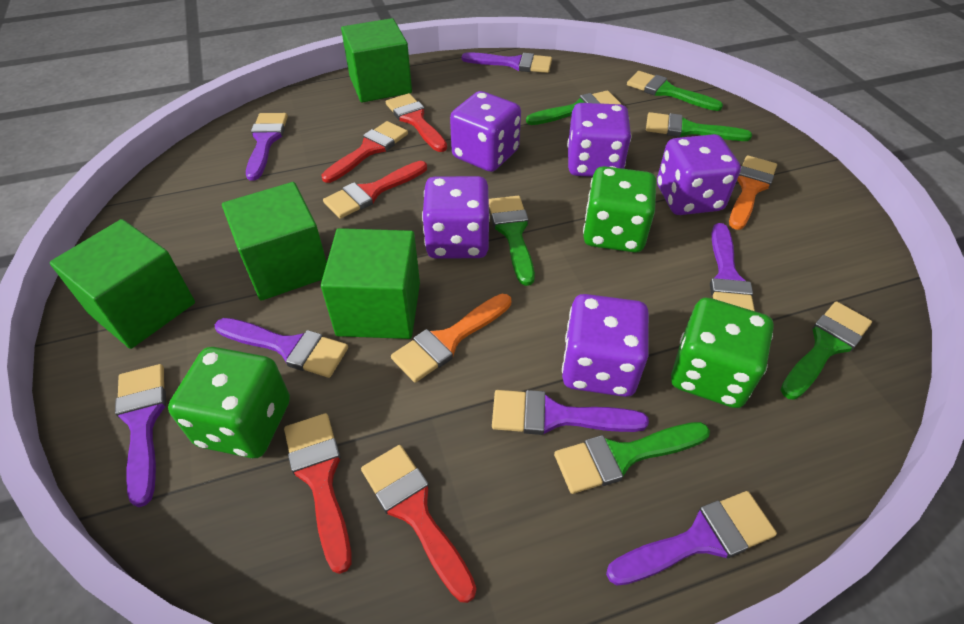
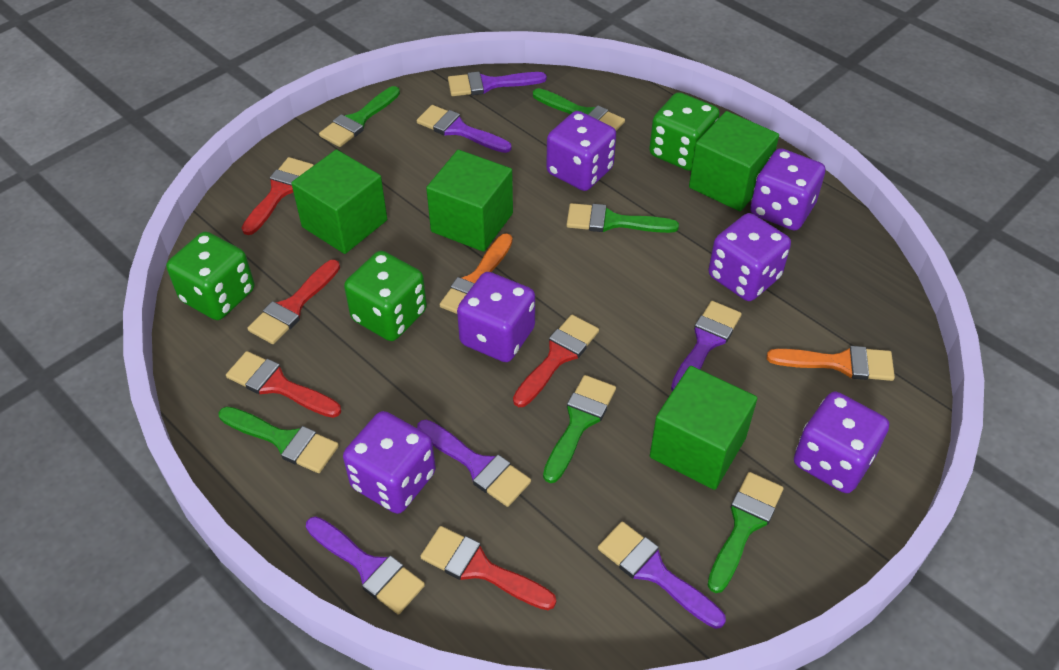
purple brush: 7 -> 6
purple dice: 5 -> 6

